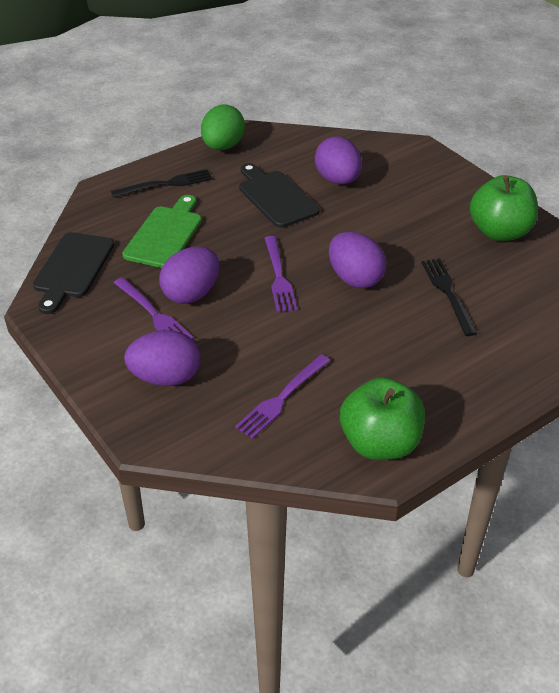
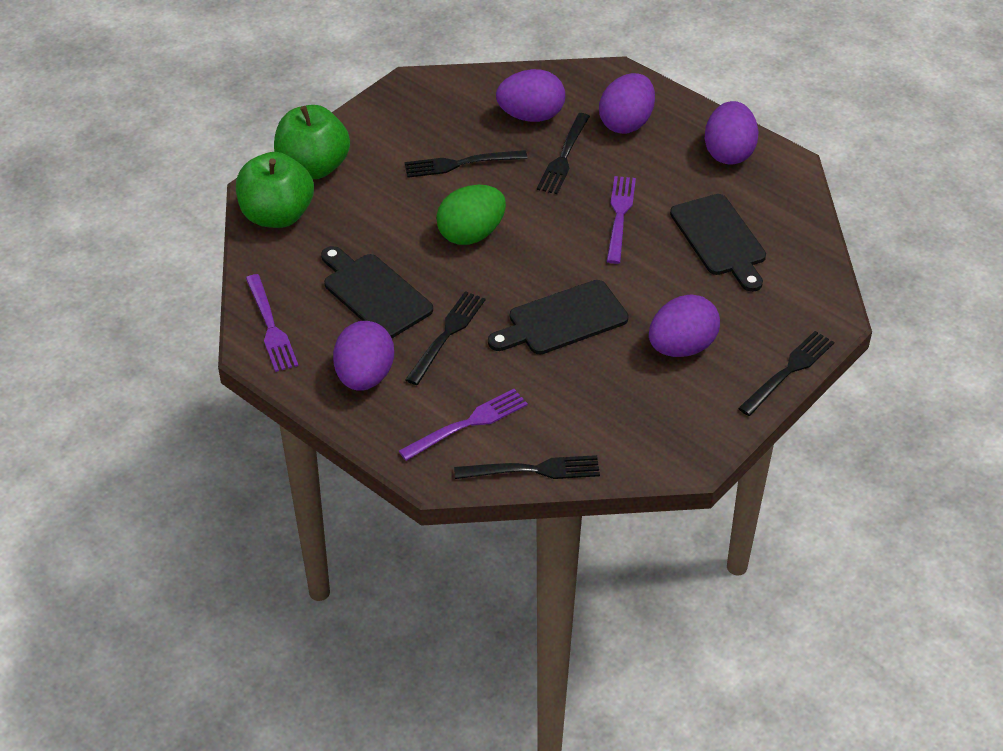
black cutting board: 2 -> 3
black fork: 2 -> 5
green cutting board: 1 -> 0
purple egg: 4 -> 5

